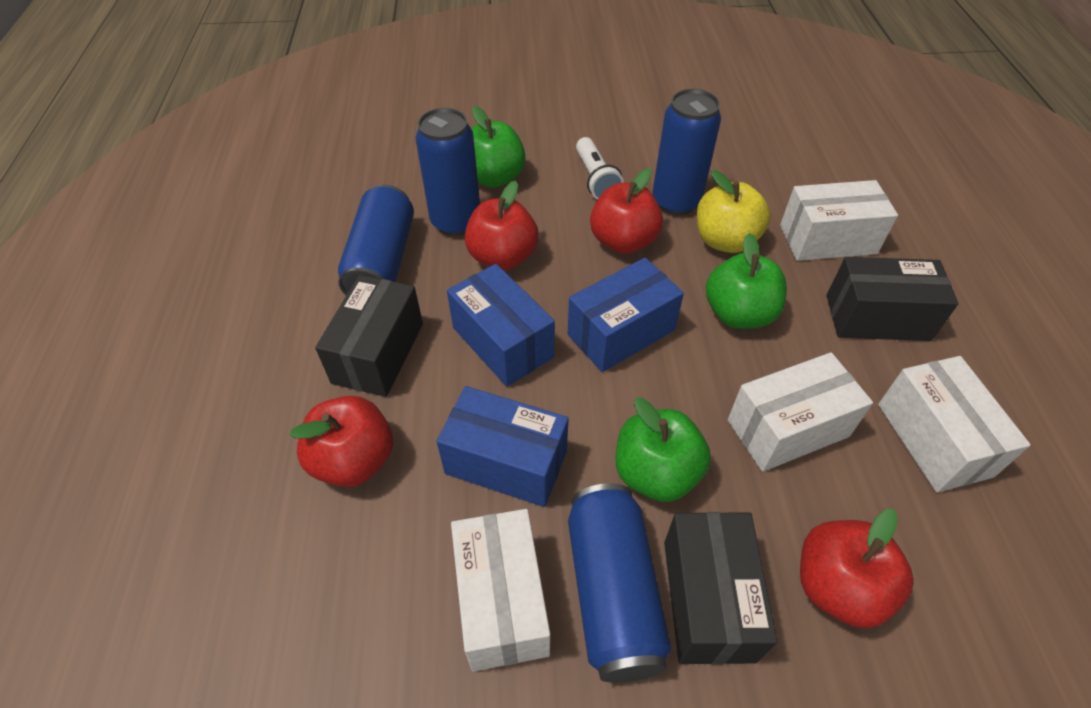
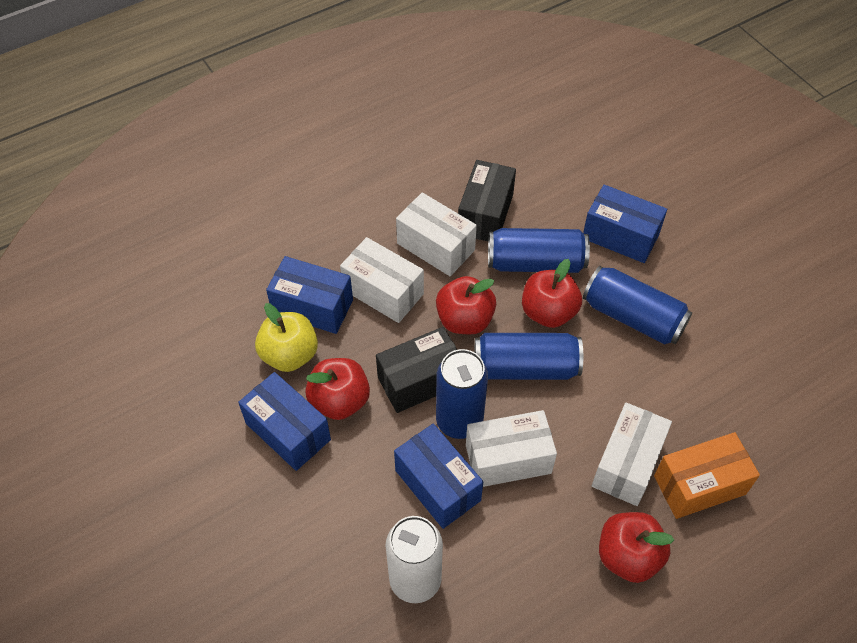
black box: 3 -> 2
blue box: 3 -> 4
green apple: 3 -> 0
orange box: 0 -> 1
white can: 0 -> 1
white flashlight: 1 -> 0

